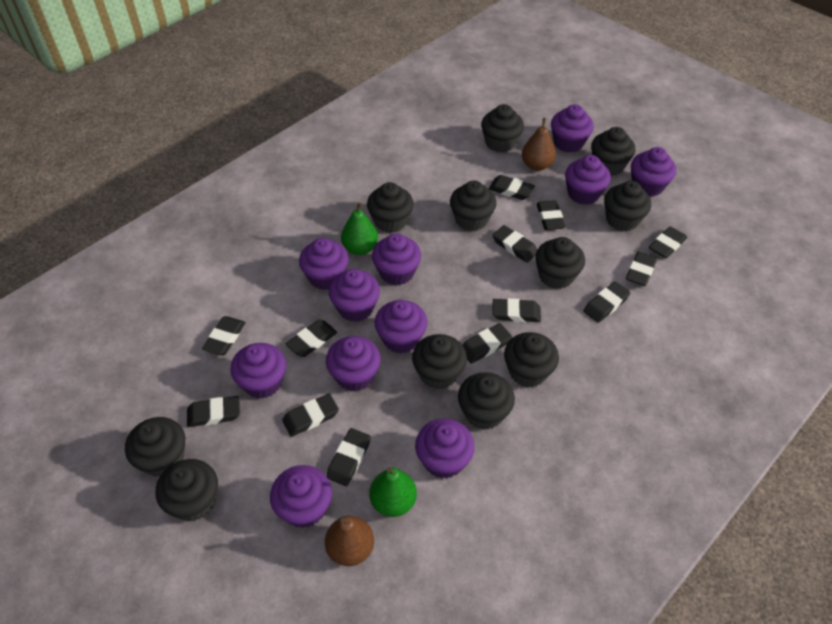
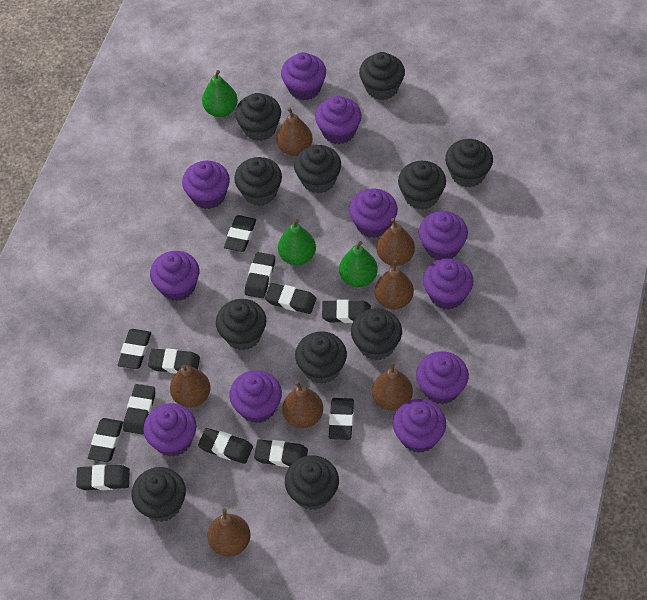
black eraser: 13 -> 12
brown pear: 2 -> 7
green pear: 2 -> 3

